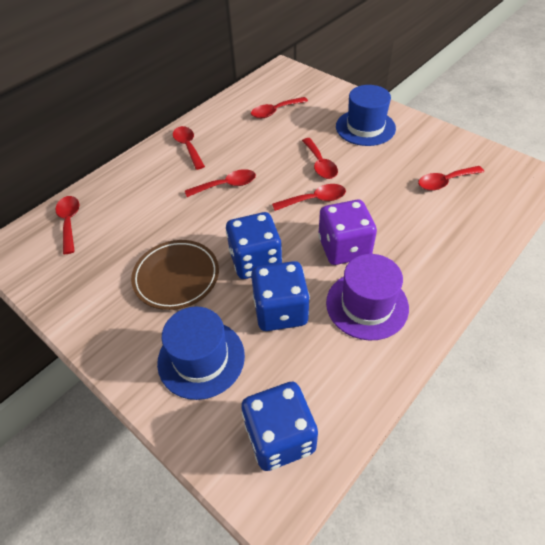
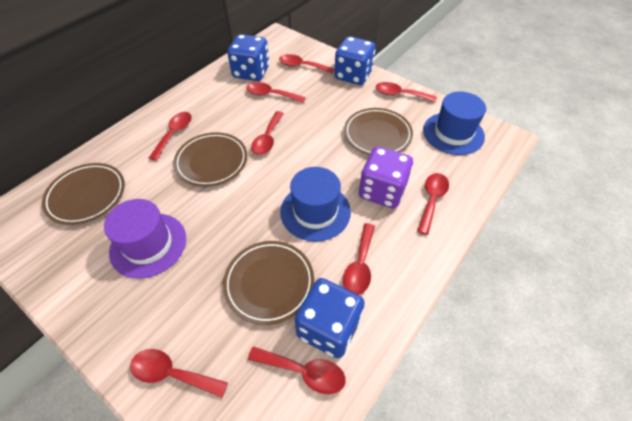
brown plate: 1 -> 4
red spoon: 7 -> 9

